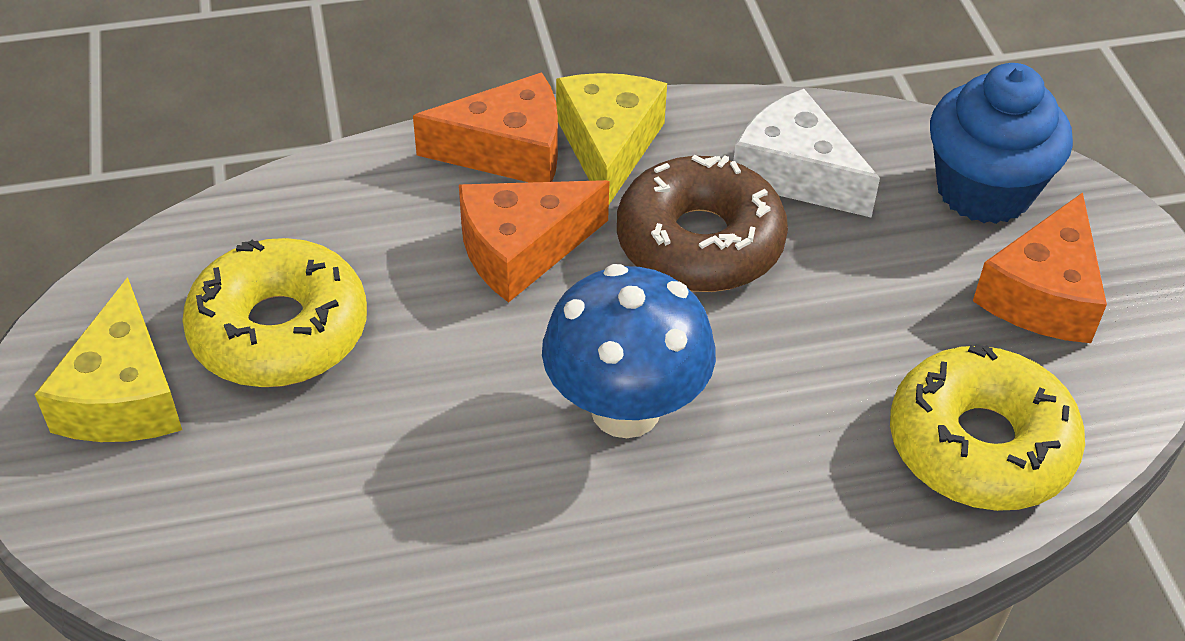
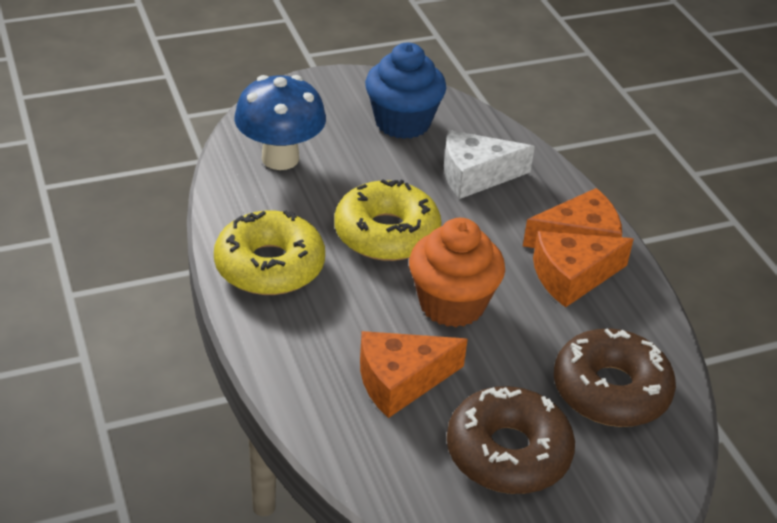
brown donut: 1 -> 2
orange cupcake: 0 -> 1
yellow cheese: 2 -> 0

